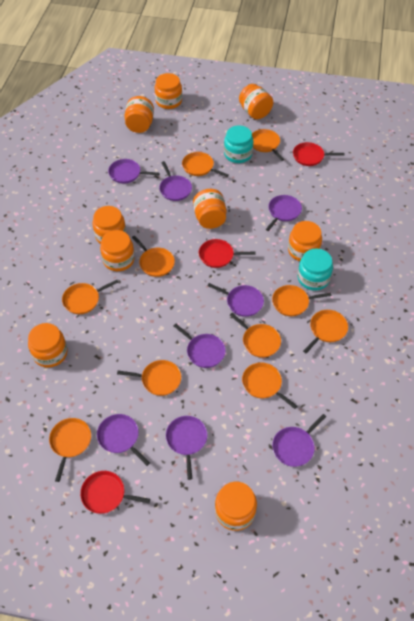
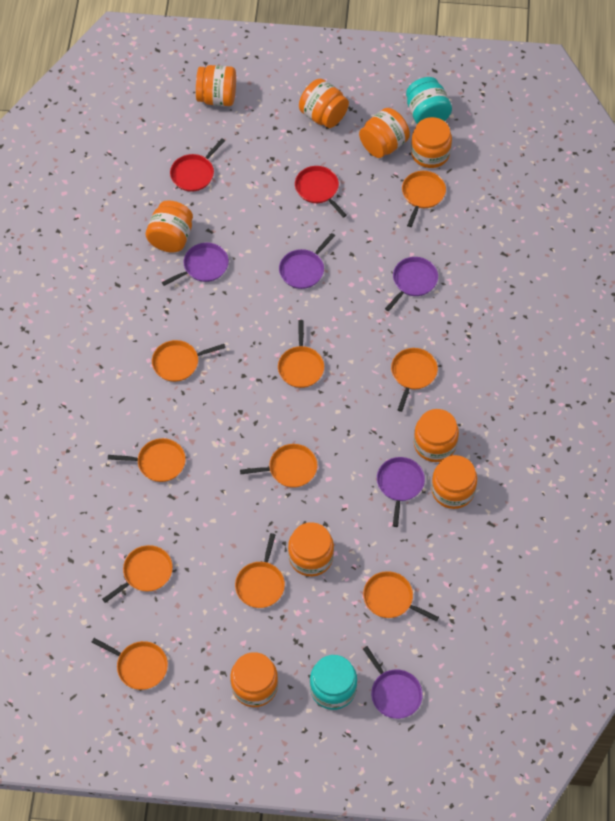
purple pan: 8 -> 5
red pan: 3 -> 2

